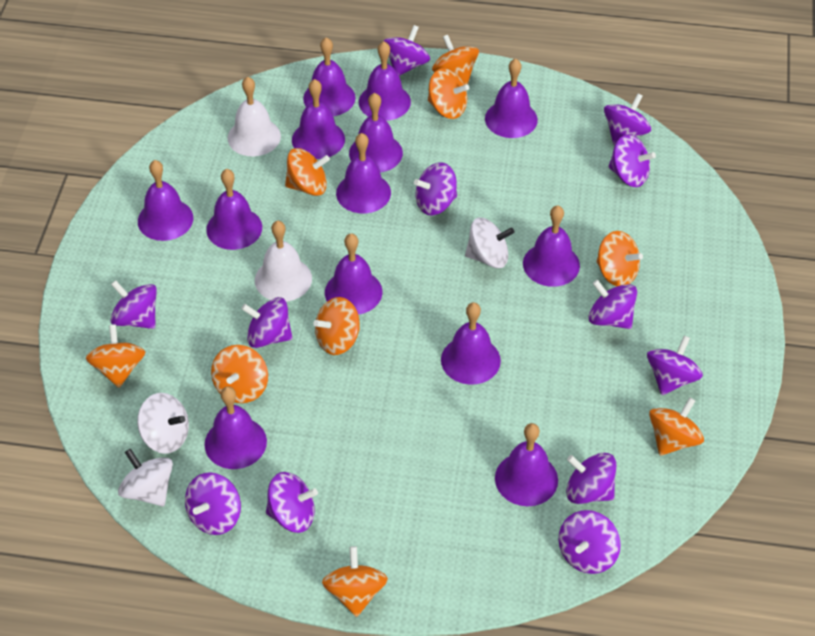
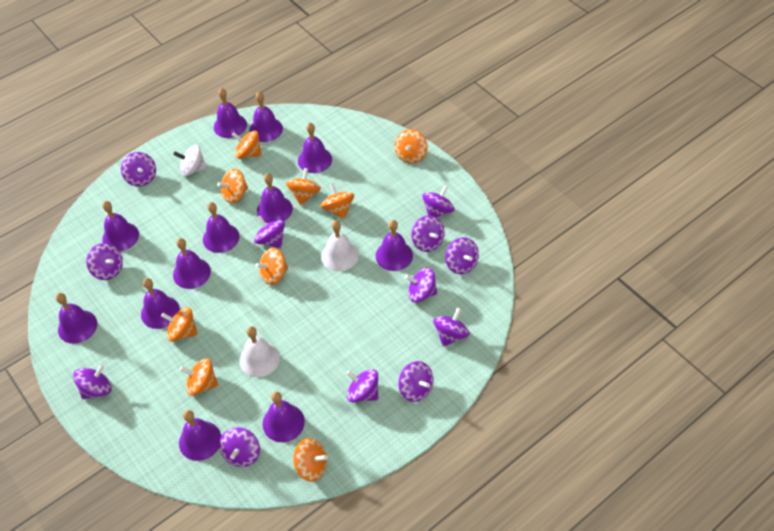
purple bell: 13 -> 12
white spinning top: 3 -> 1

